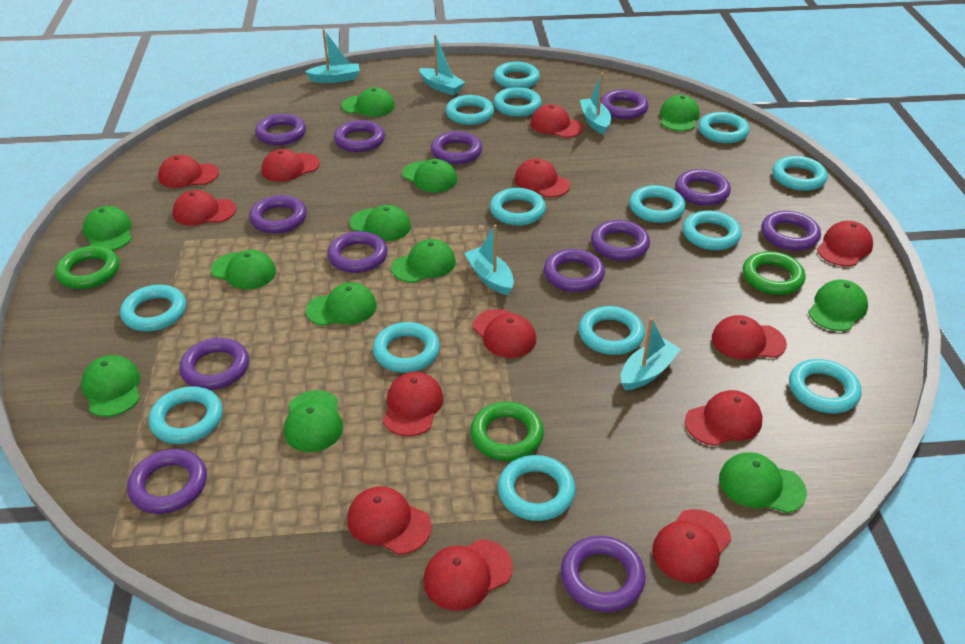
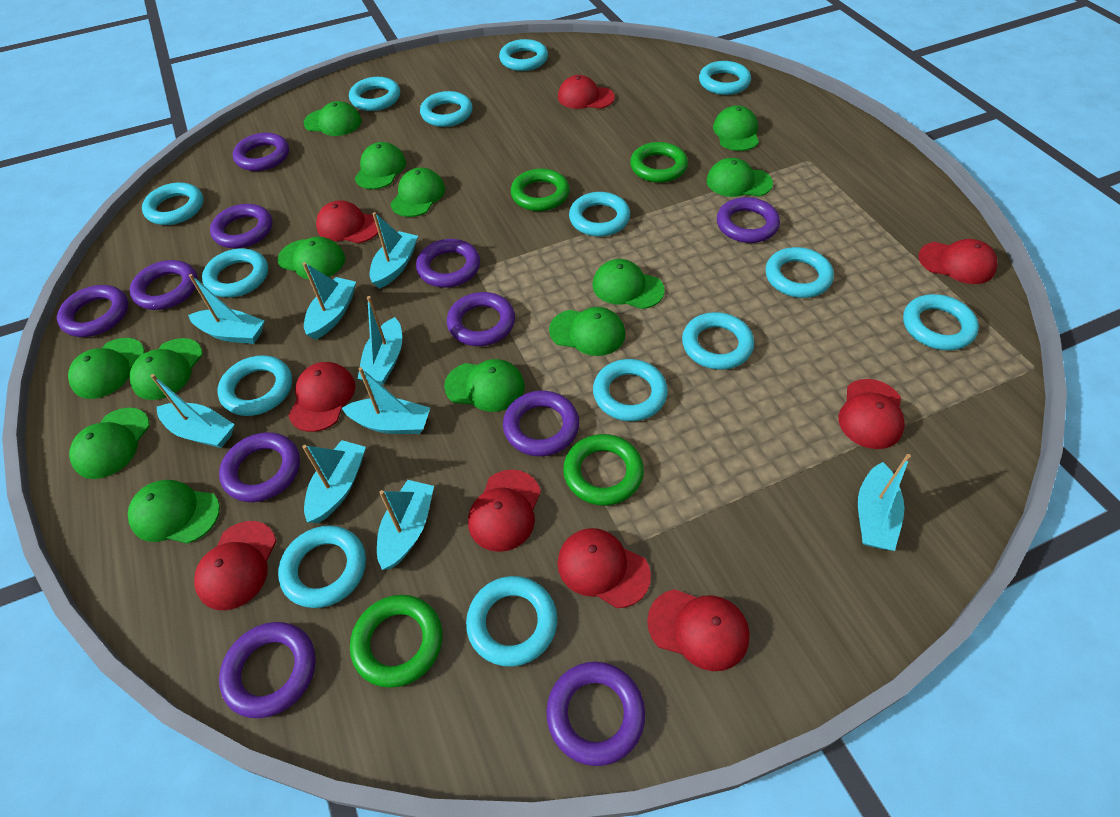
green cap: 12 -> 13
green ring: 3 -> 4
purple ring: 13 -> 11
red cap: 13 -> 9
turquoise boat: 5 -> 9

